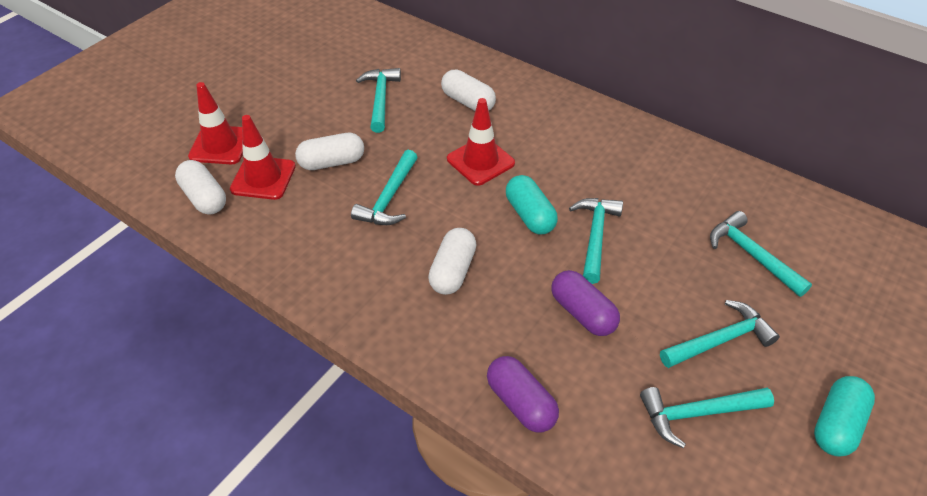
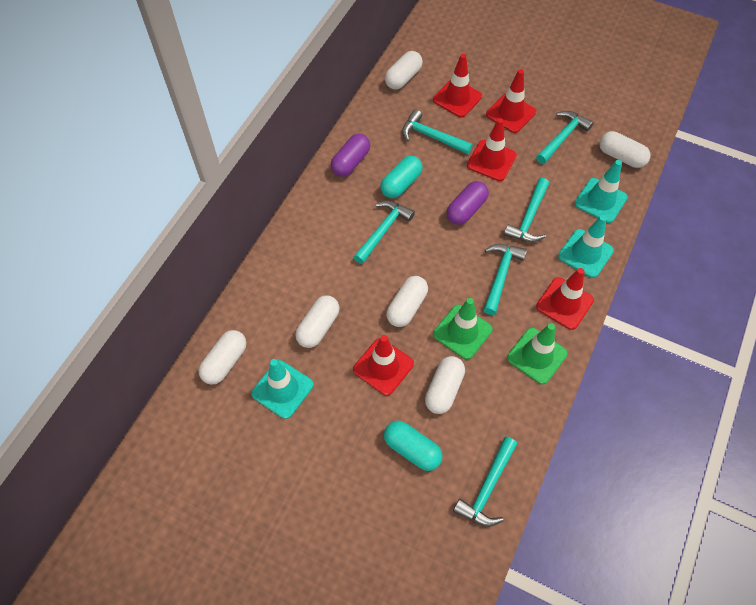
green traffic cone: 0 -> 2
red traffic cone: 3 -> 5
turquoise traffic cone: 0 -> 3
white capsule: 4 -> 6

